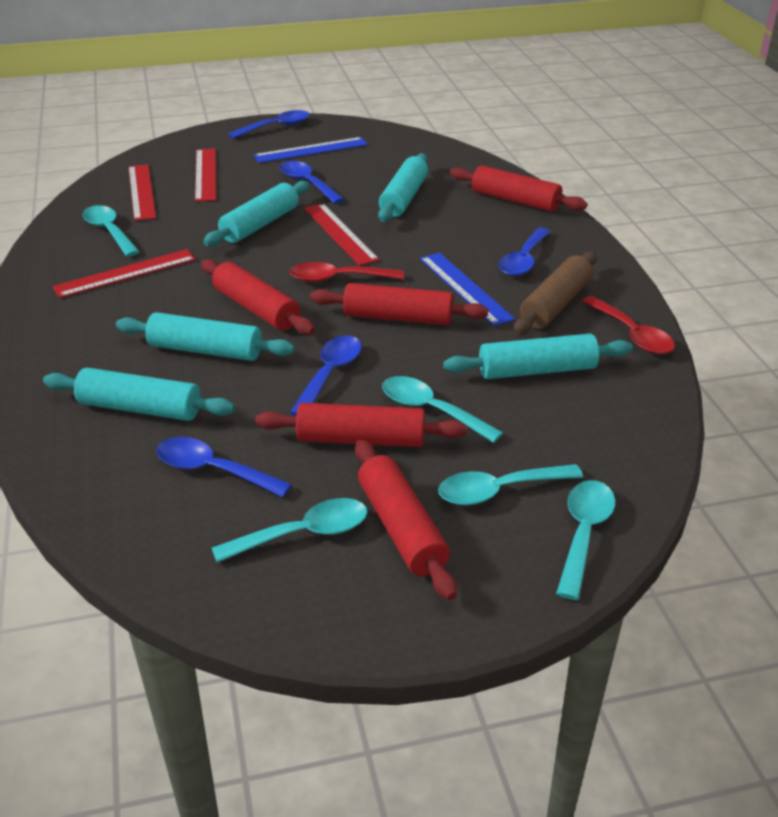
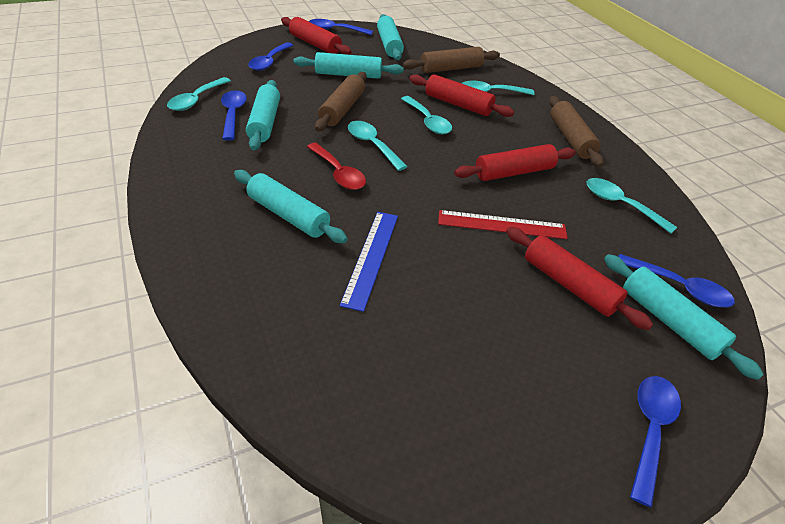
blue ruler: 2 -> 1
brown rolling pin: 1 -> 3
red rolling pin: 5 -> 4
red ruler: 4 -> 1
red spoon: 2 -> 1

